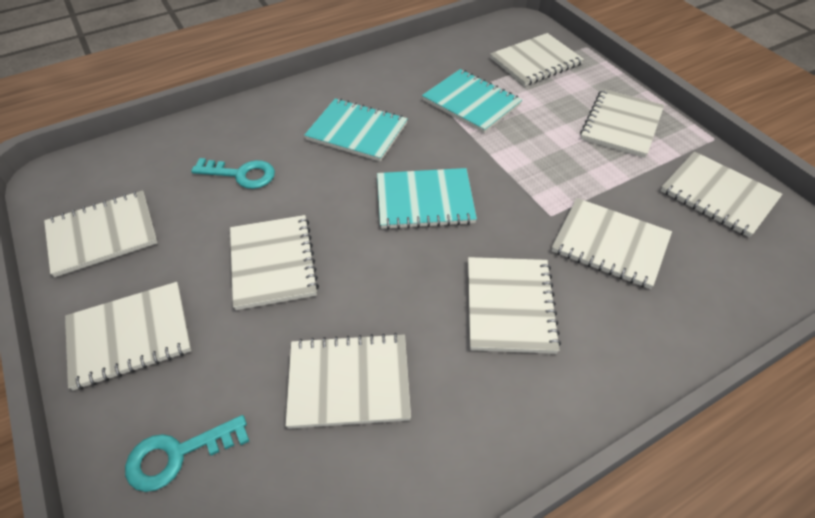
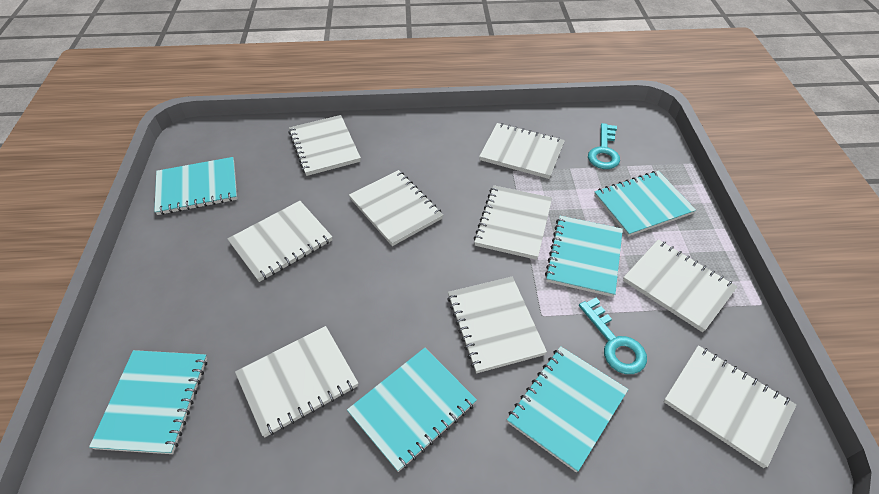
turquoise notebook: 3 -> 6

